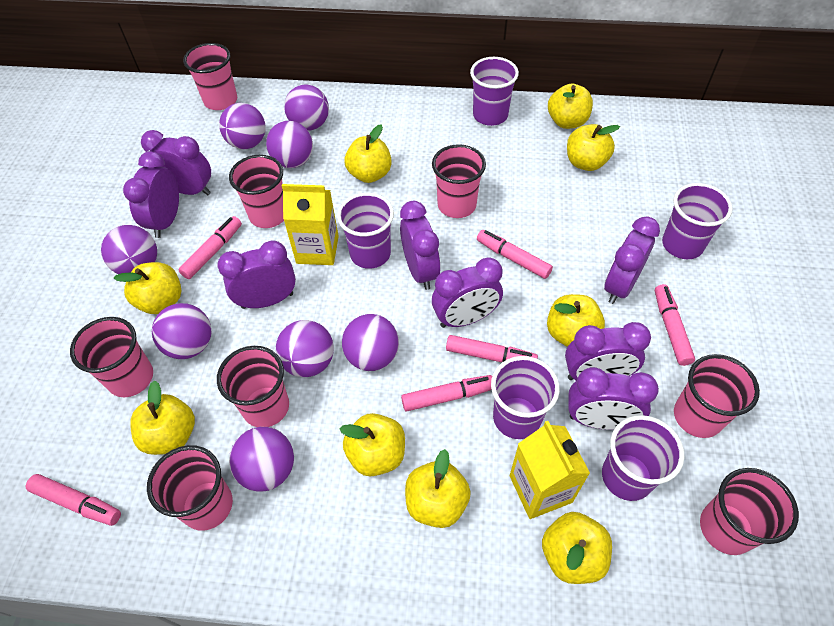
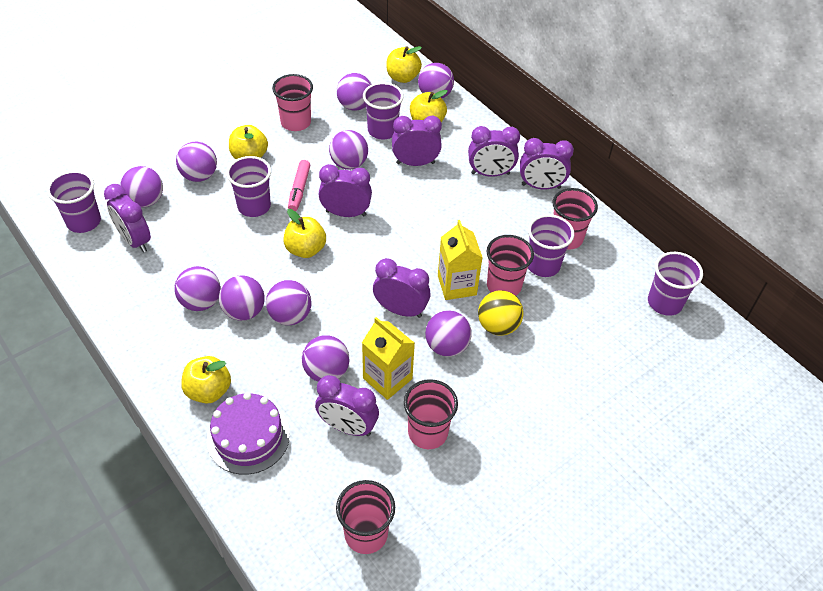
pink cup: 8 -> 5
pink marker: 6 -> 1
purple ball: 8 -> 10
purple cake: 0 -> 1
purple clock: 8 -> 7
yellow apple: 9 -> 5
yellow ball: 0 -> 1

